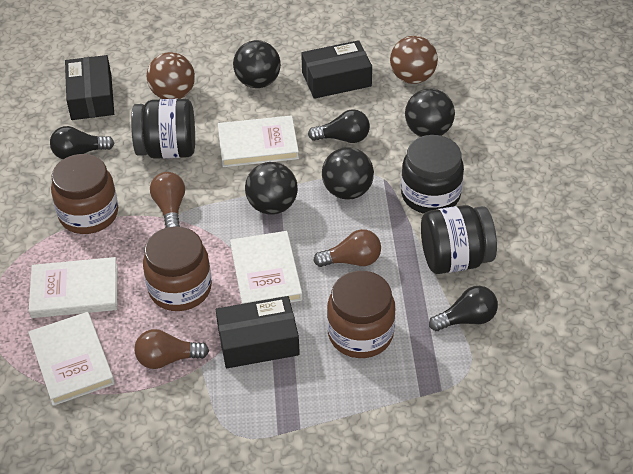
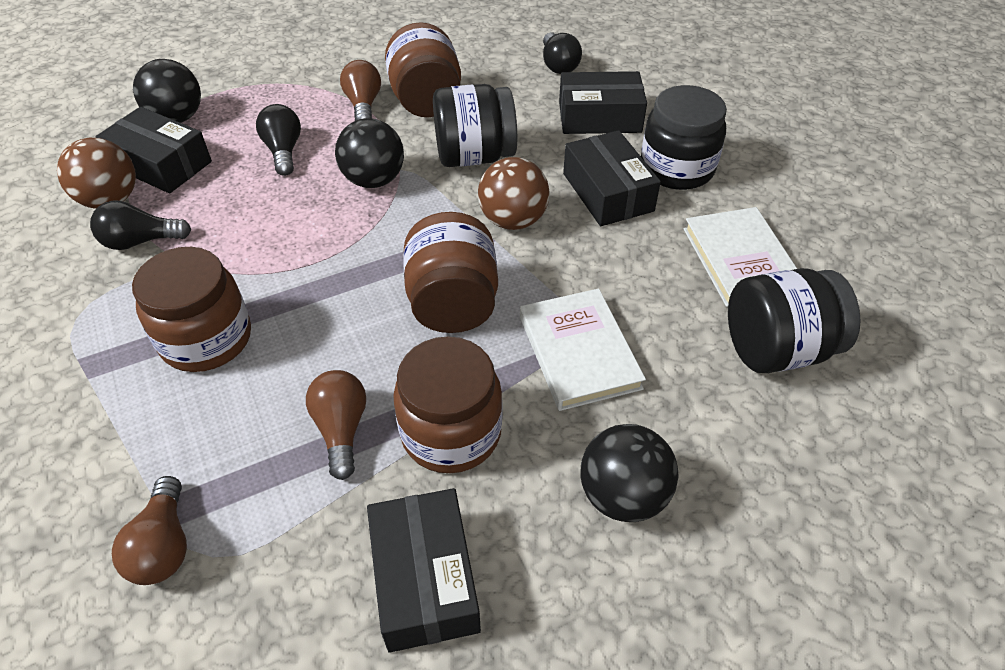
black ball: 4 -> 3
black box: 3 -> 4
brown jar: 3 -> 4
white book: 4 -> 2

